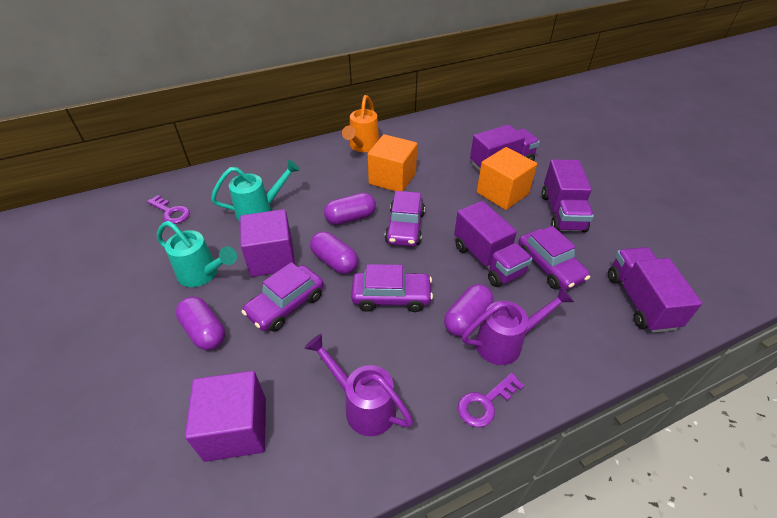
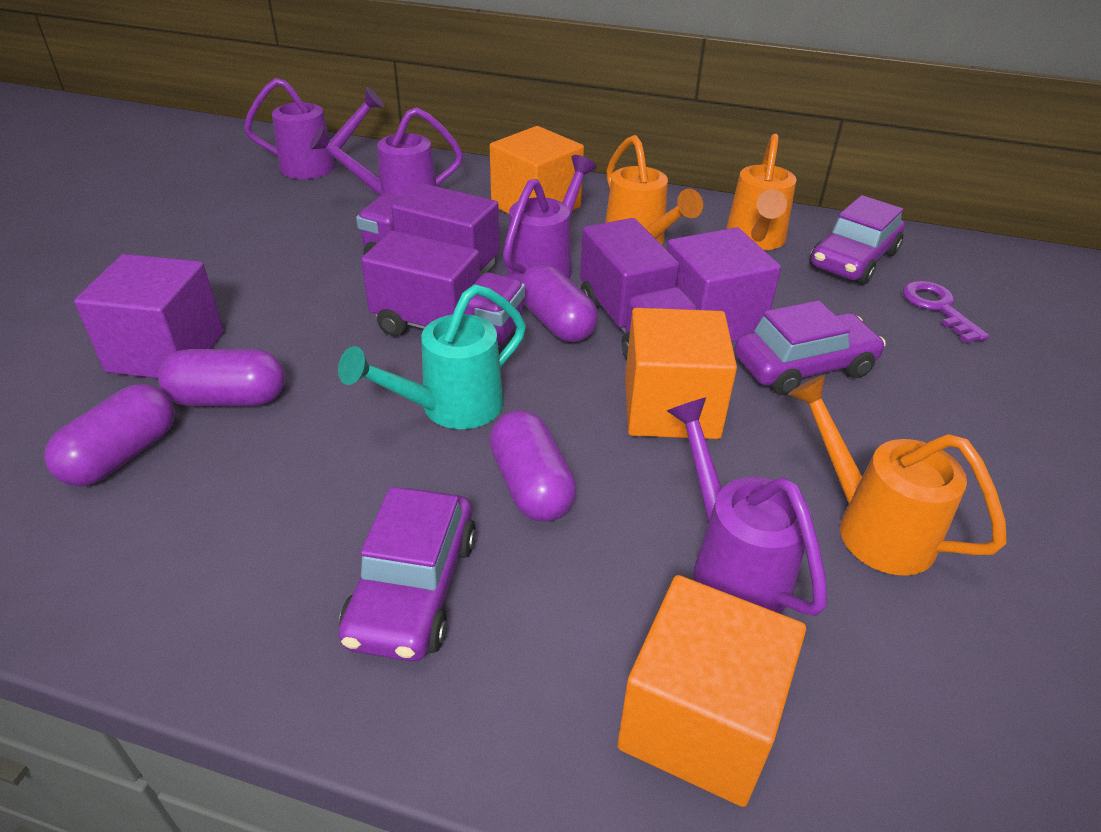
orange cube: 2 -> 3
orange watering can: 1 -> 3
purple car: 4 -> 3
purple key: 2 -> 1
purple truck: 4 -> 3
purple watering can: 2 -> 4
turquoise watering can: 2 -> 1

